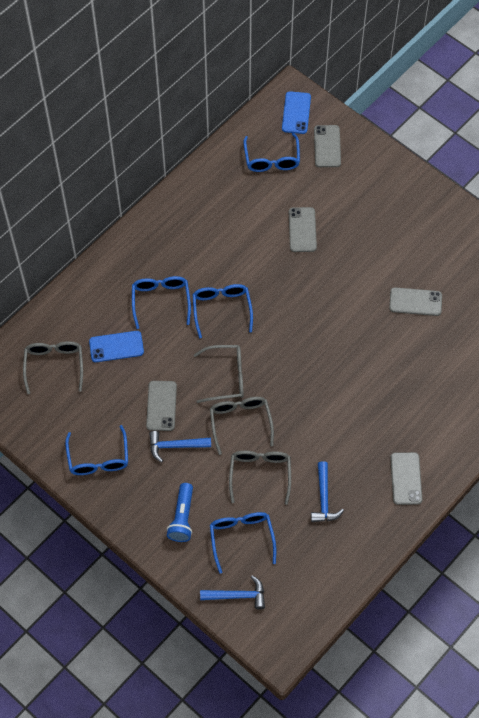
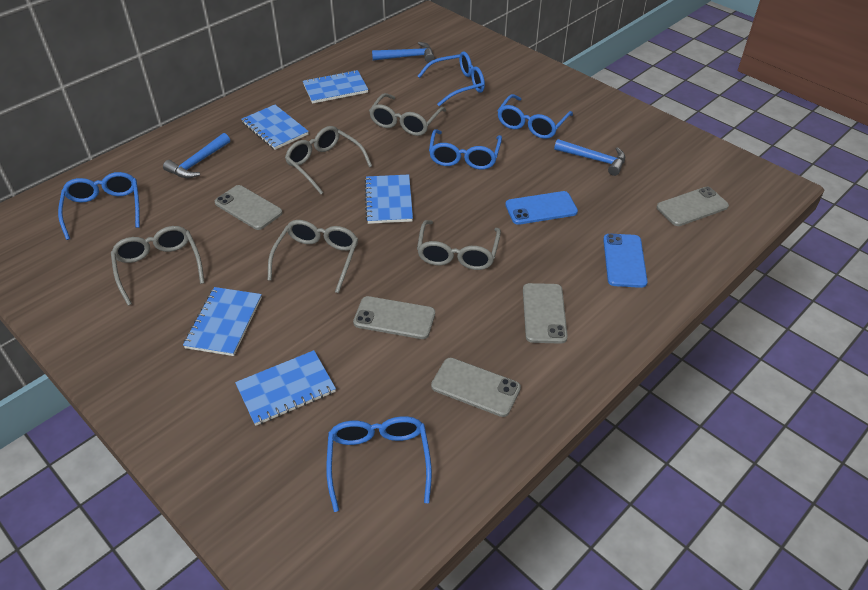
blue flashlight: 1 -> 0
blue notebook: 0 -> 5
grey glasses: 4 -> 5

